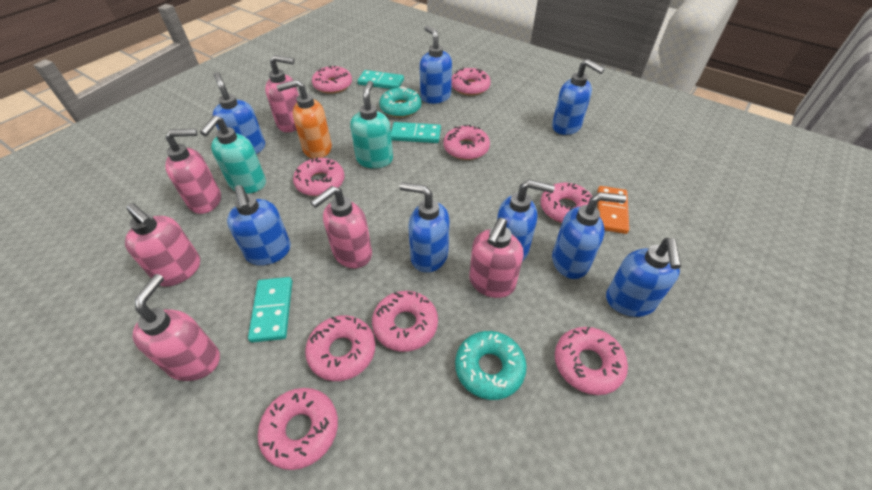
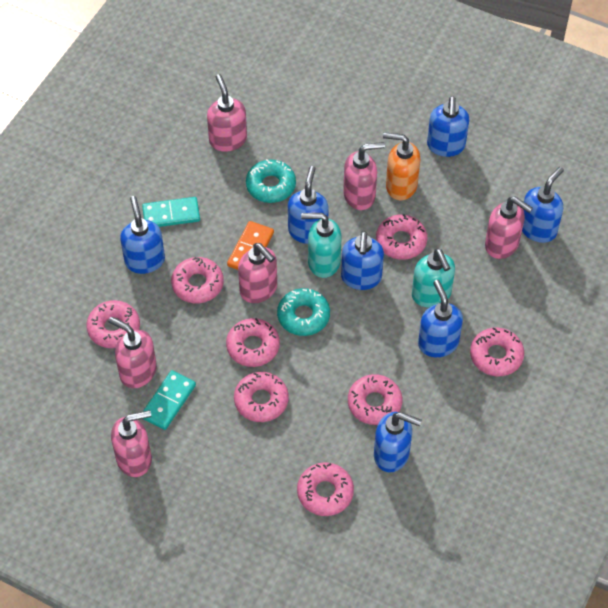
blue soap dispenser: 8 -> 7
pink donut: 9 -> 8
turquoise domino: 3 -> 2

